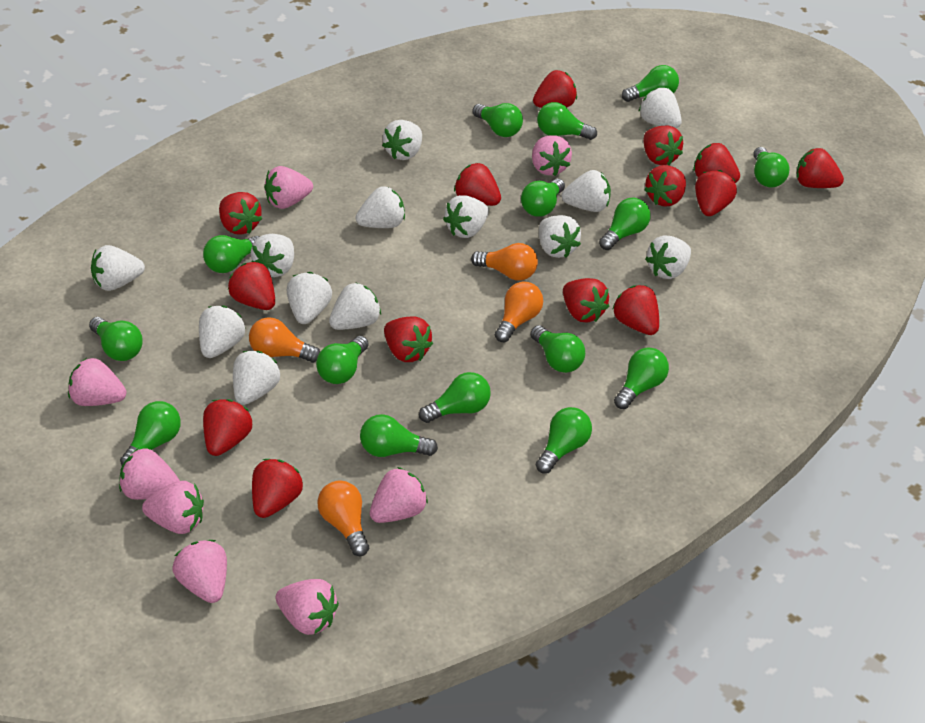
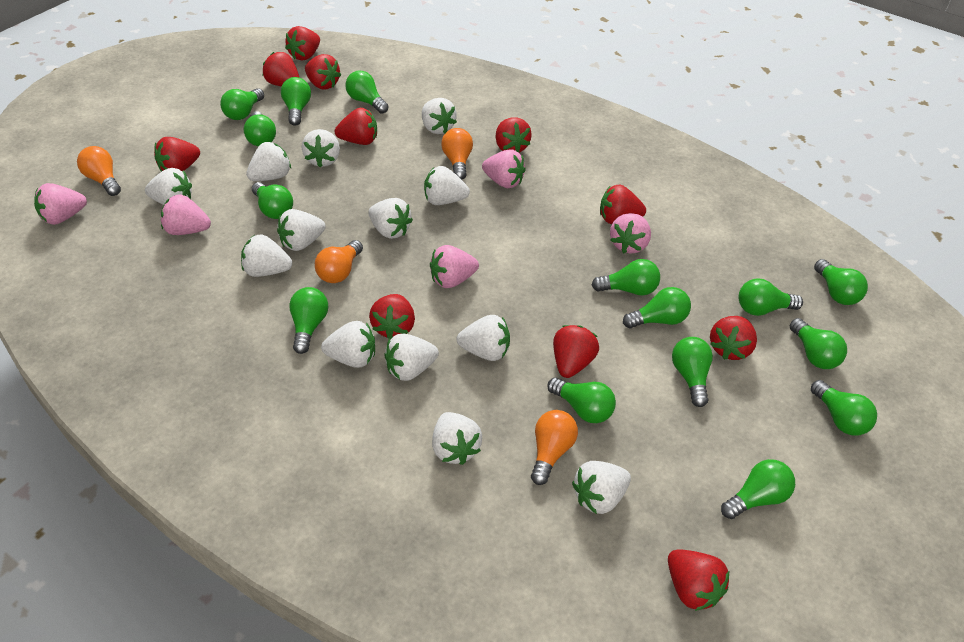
pink strawberry: 8 -> 5
red strawberry: 14 -> 11

